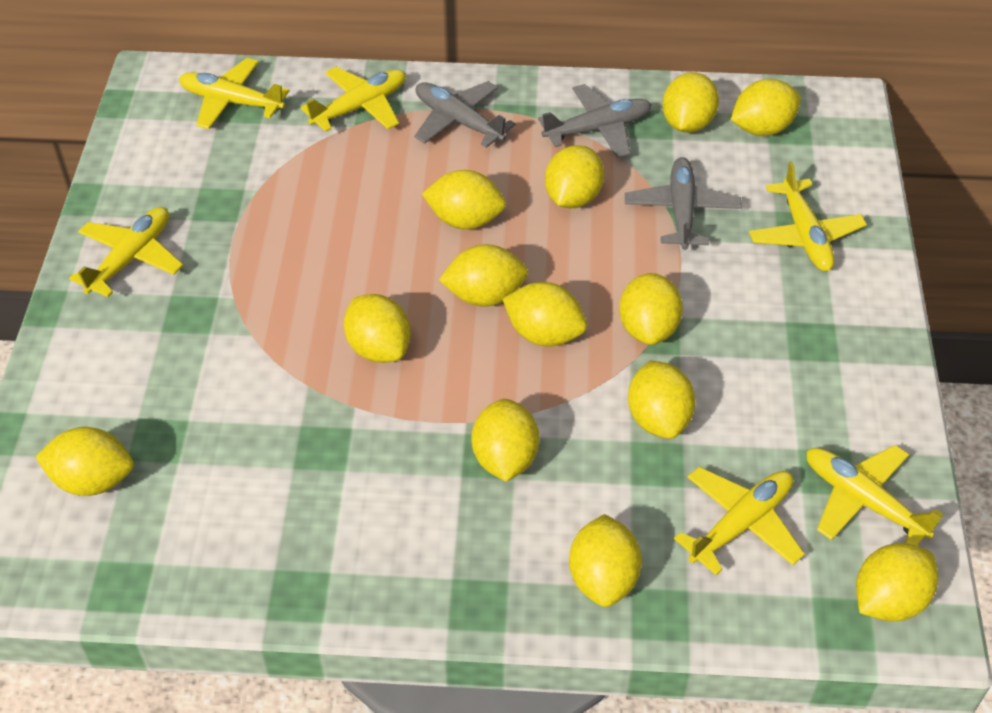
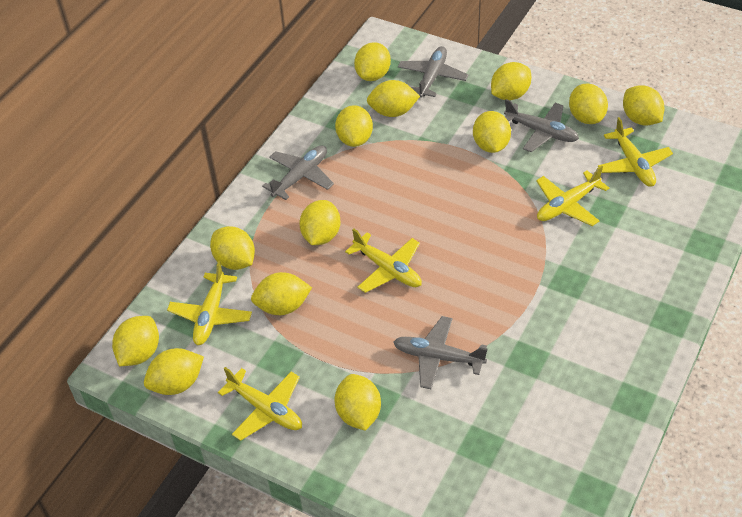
grey plane: 3 -> 4
yellow plane: 6 -> 5

